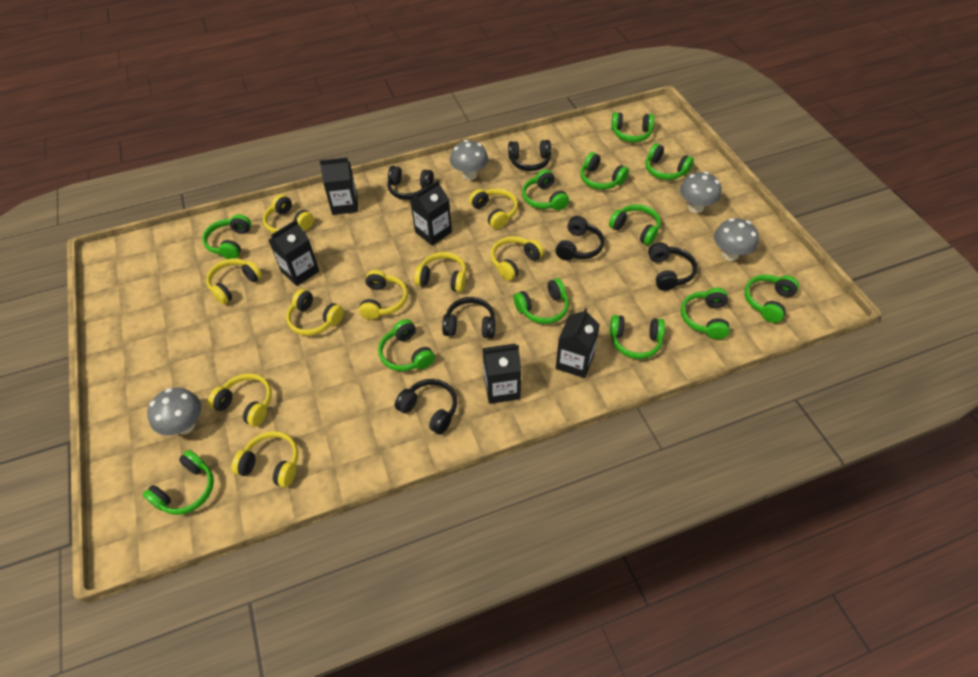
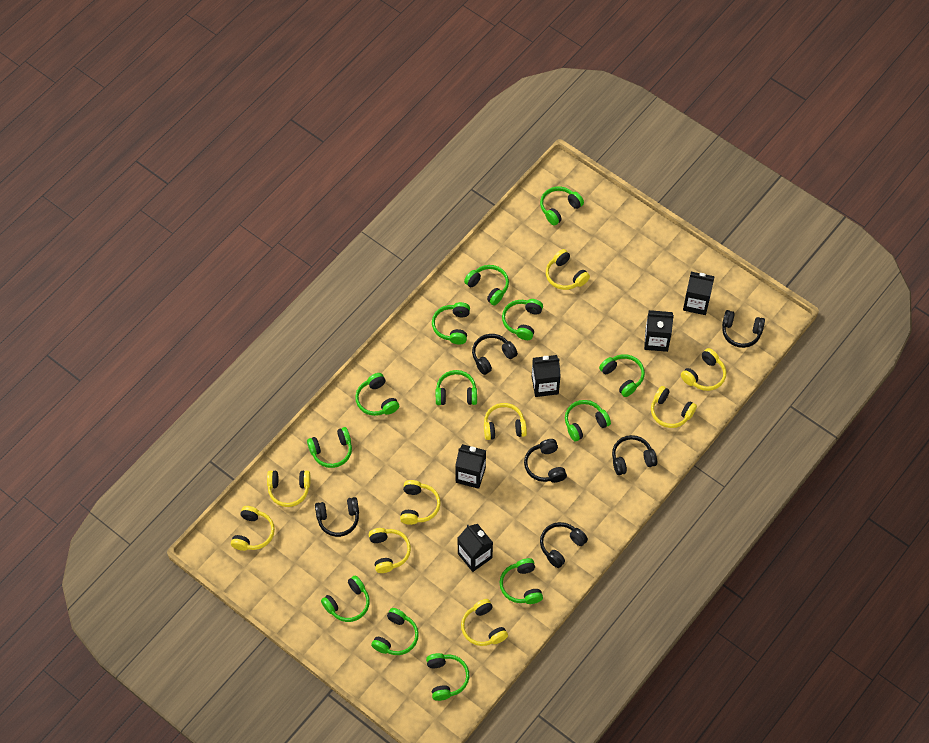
green headphones: 12 -> 13
grey mushroom: 4 -> 0

